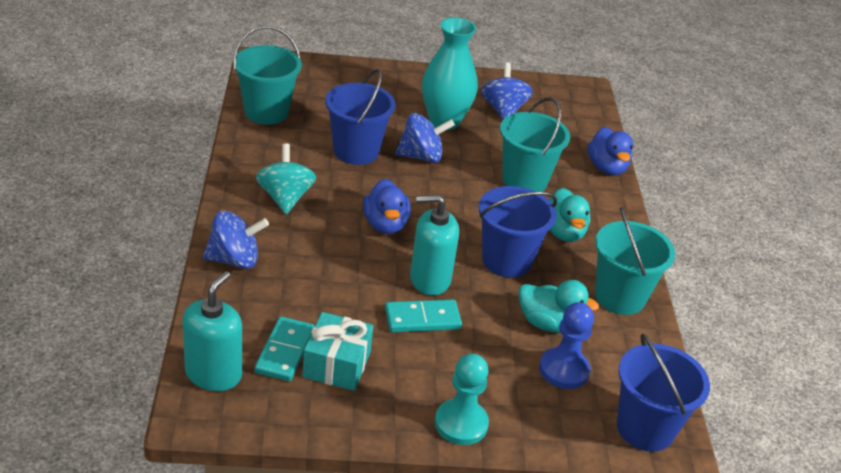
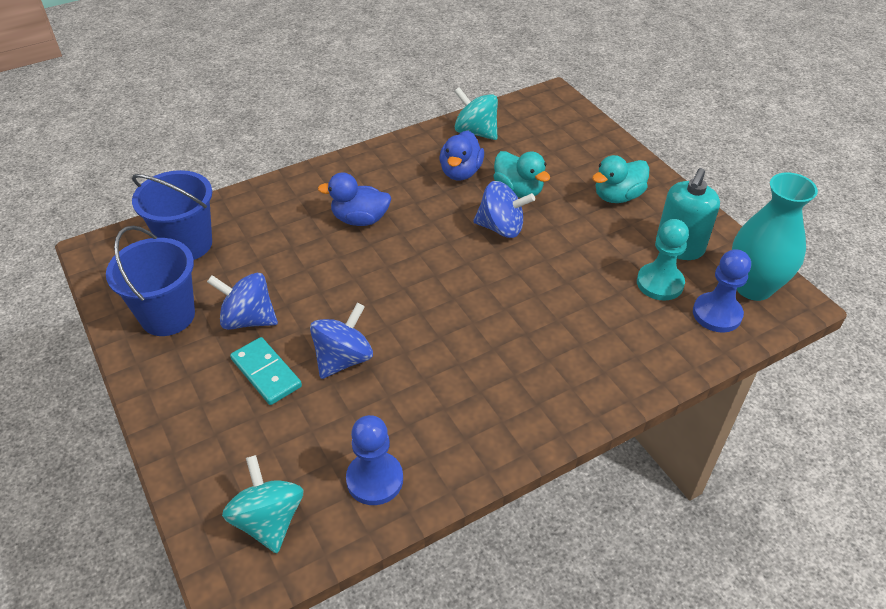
blue bucket: 3 -> 2
blue pawn: 1 -> 2
turquoise bucket: 3 -> 0
turquoise domino: 2 -> 1
turquoise gift: 1 -> 0
turquoise soap dispenser: 2 -> 1
turquoise spinning top: 1 -> 2

